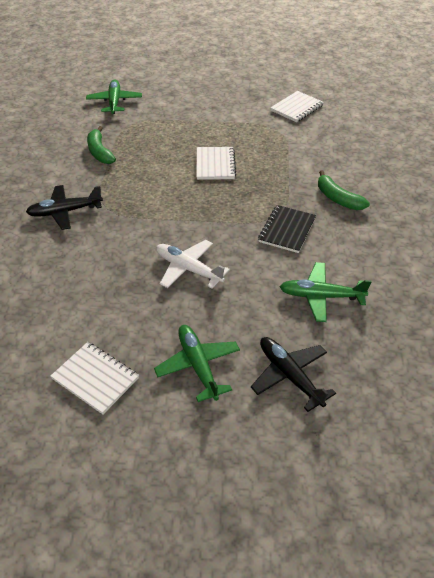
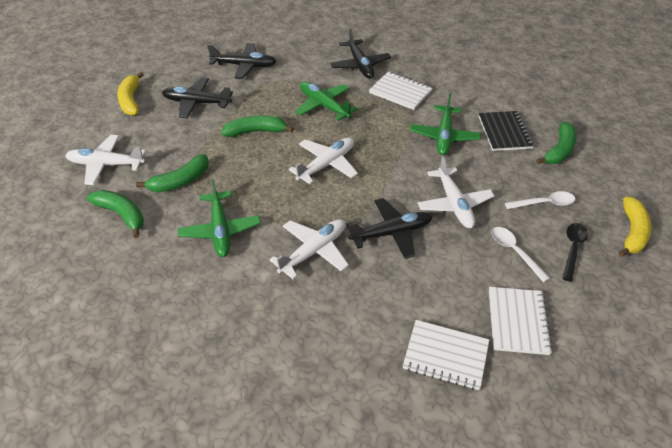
black plane: 2 -> 4
black spoon: 0 -> 1
green banana: 2 -> 4
white plane: 1 -> 4
white spoon: 0 -> 2
yellow banana: 0 -> 2

